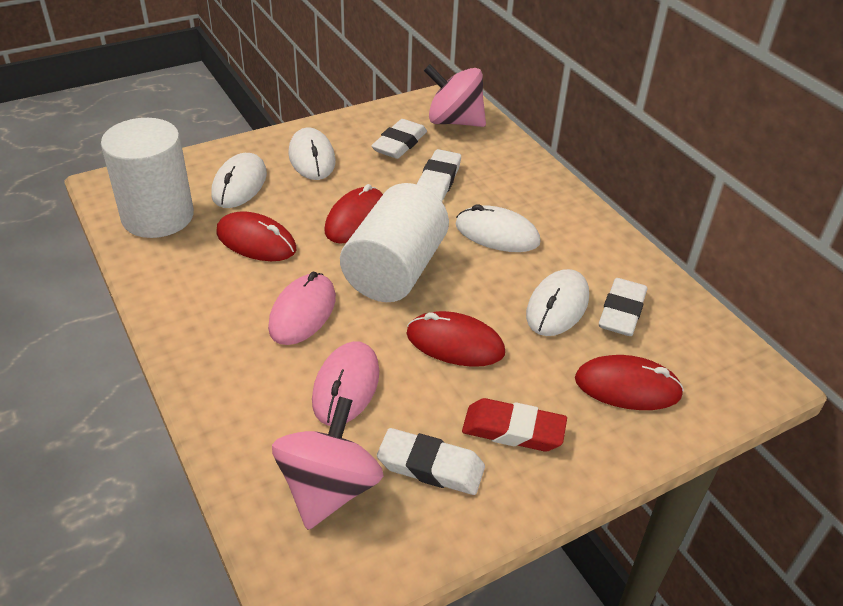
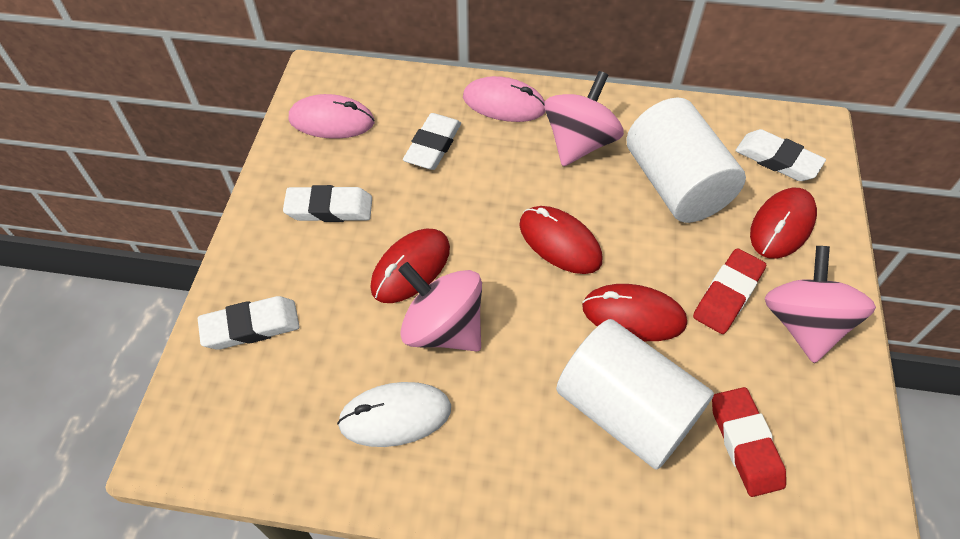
pink spinning top: 2 -> 3
red eraser: 1 -> 2
white mouse: 4 -> 1

